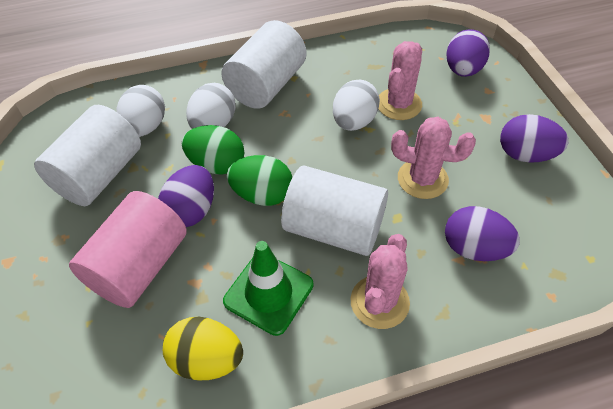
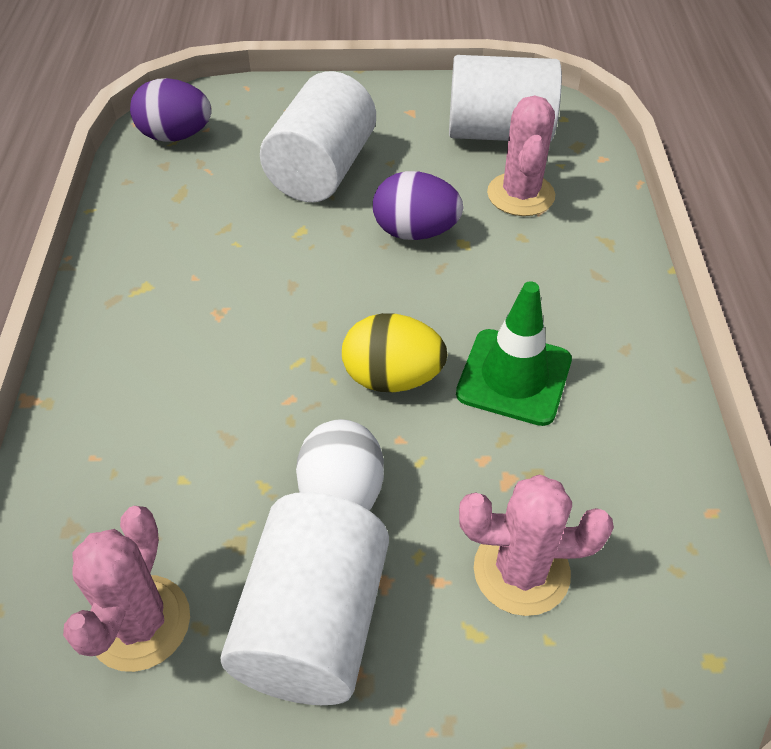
green egg: 2 -> 0
pink cylinder: 1 -> 0
purple egg: 4 -> 2
white egg: 3 -> 1

